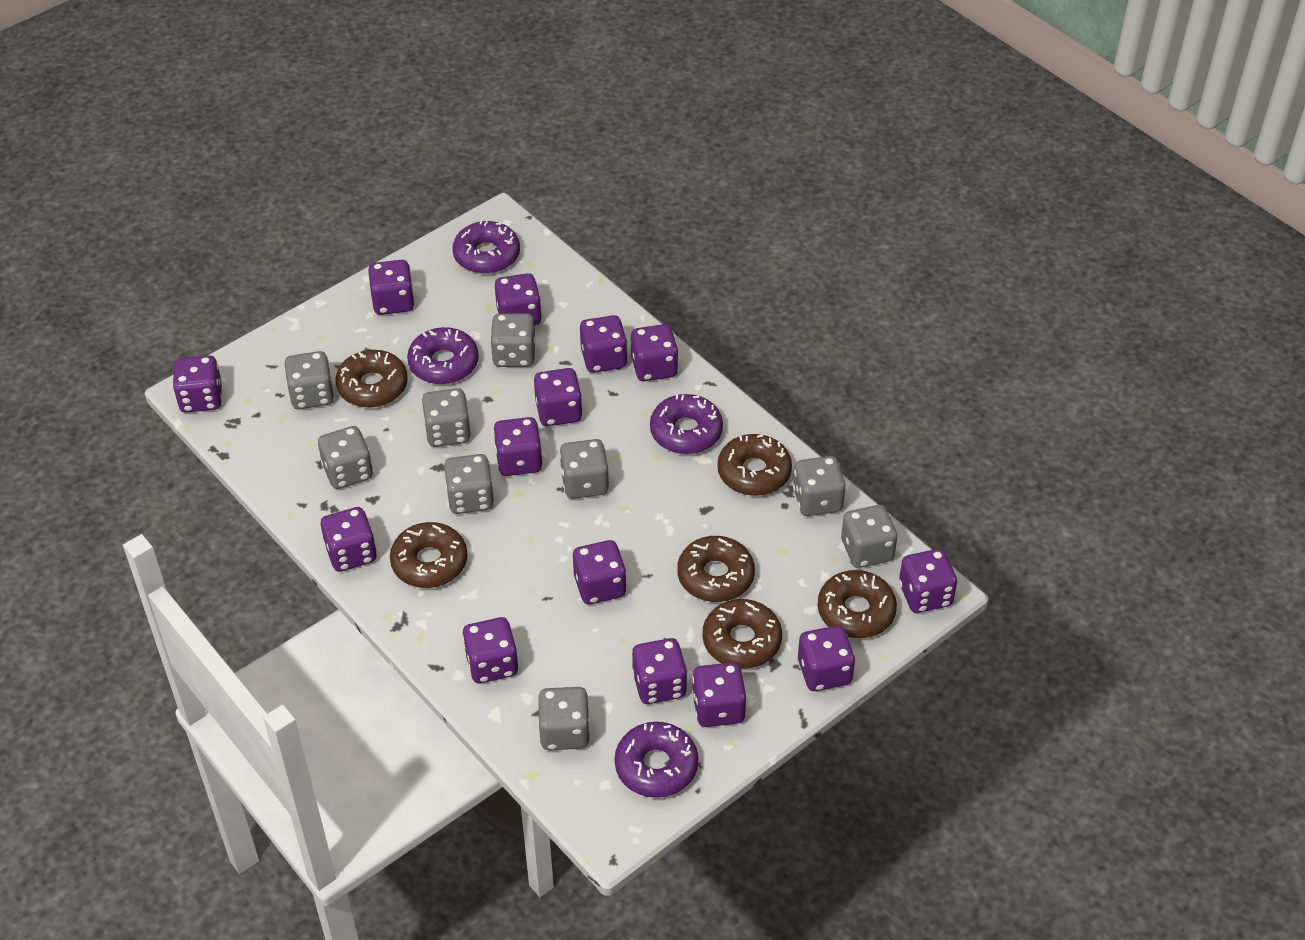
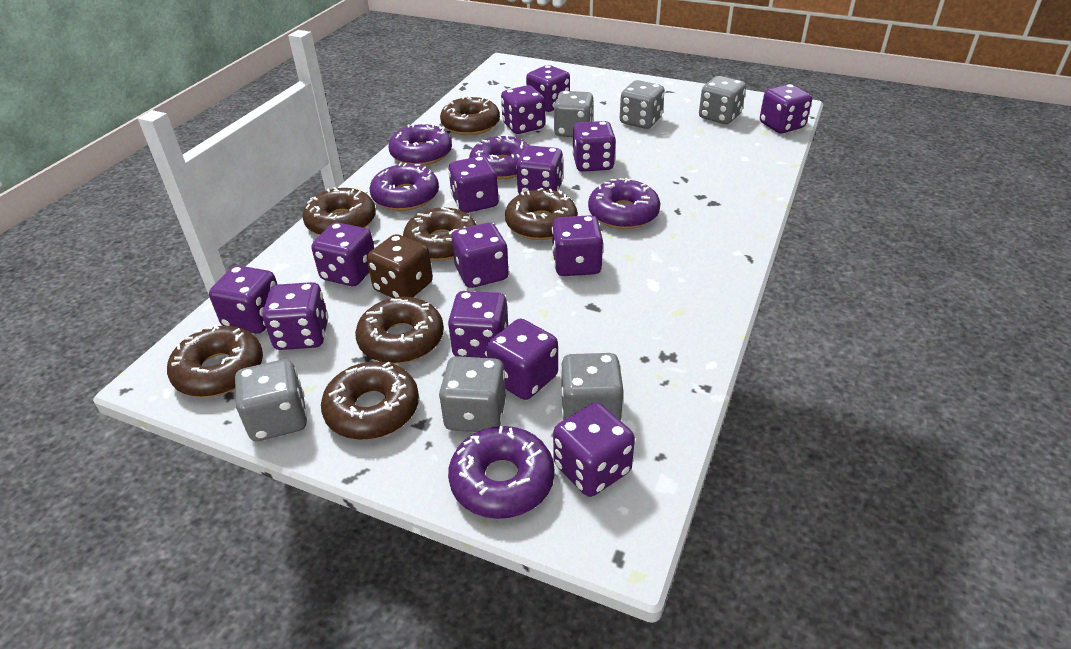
brown dice: 0 -> 1
brown donut: 6 -> 7
grey dice: 9 -> 6
purple donut: 4 -> 5

